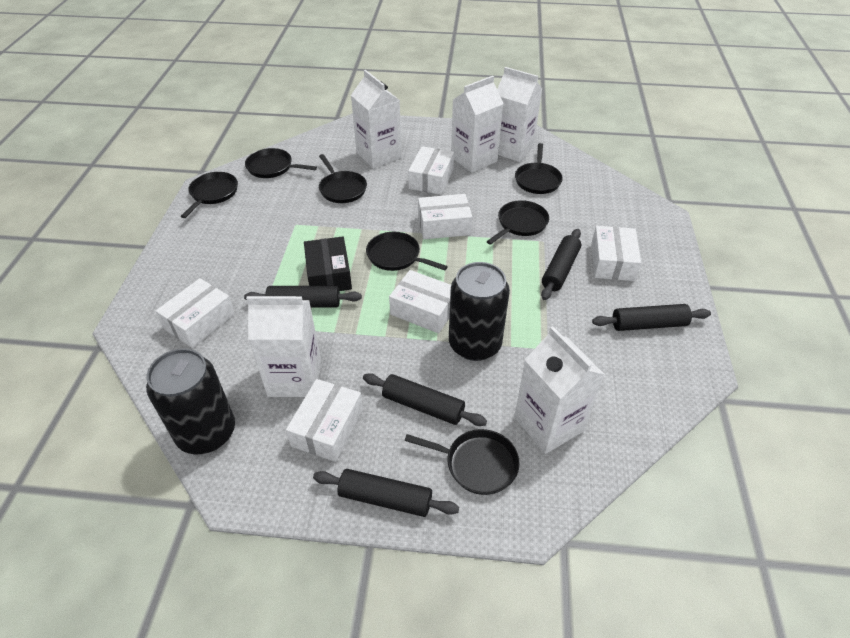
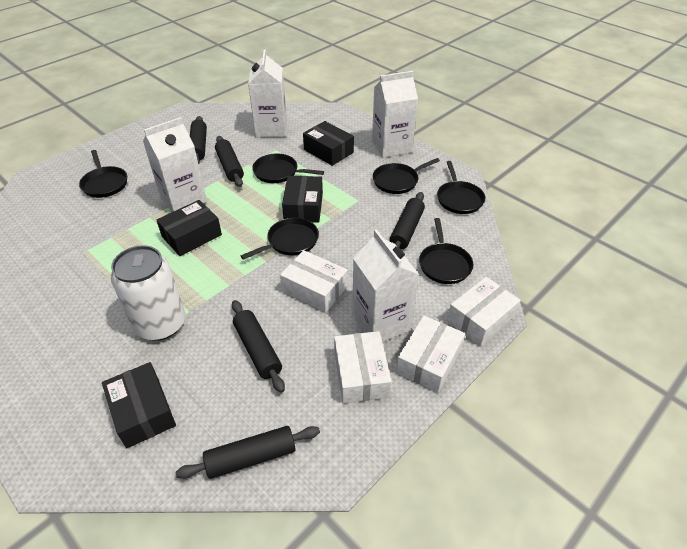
black box: 1 -> 4
black can: 2 -> 0
black pan: 7 -> 6
white box: 6 -> 4
white can: 0 -> 1
white carton: 5 -> 4

